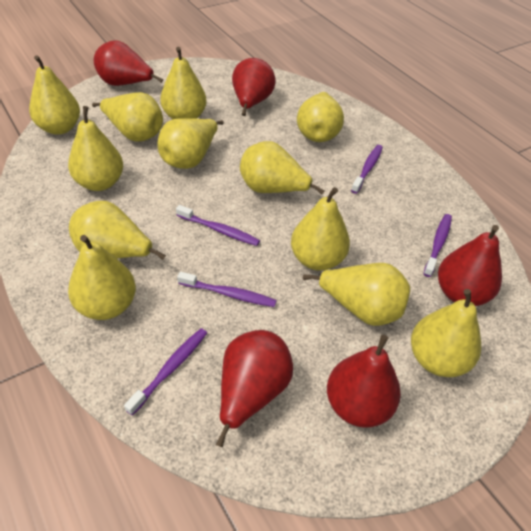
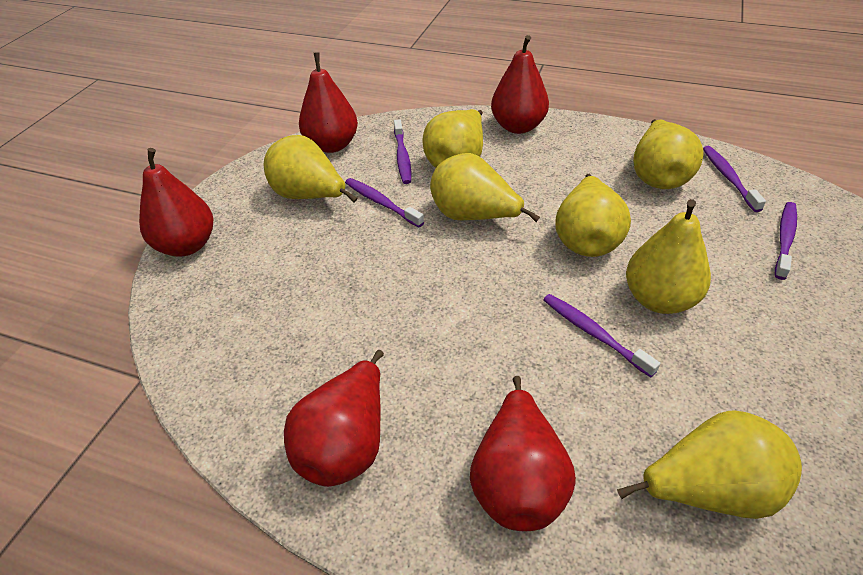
yellow pear: 12 -> 7

